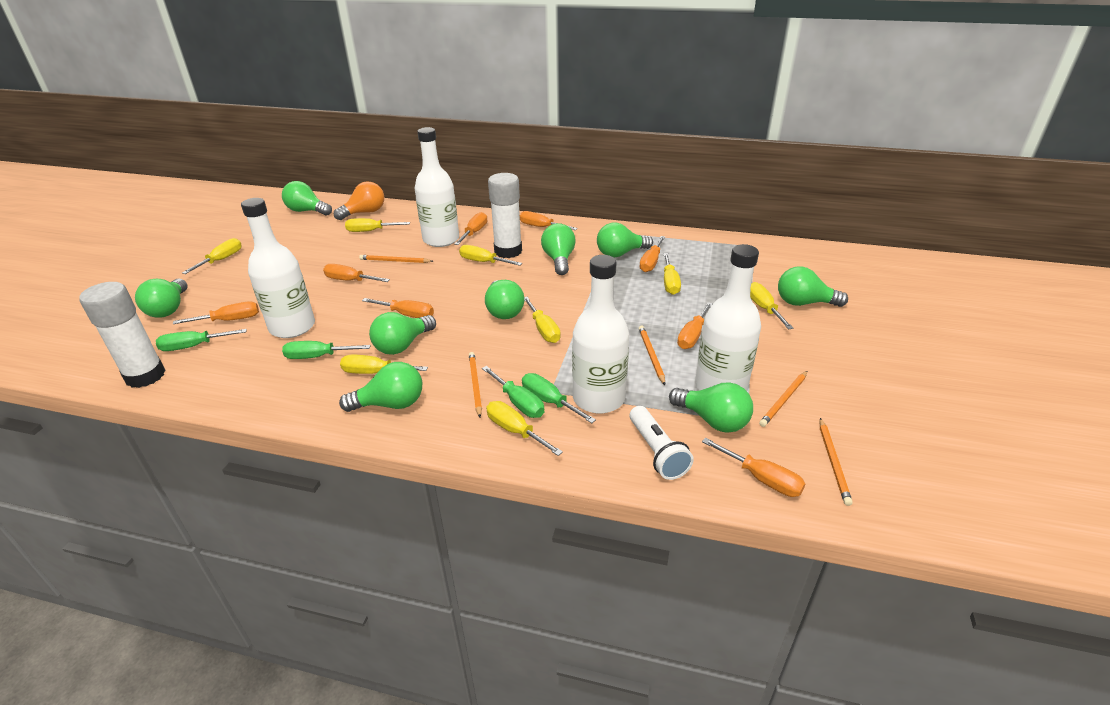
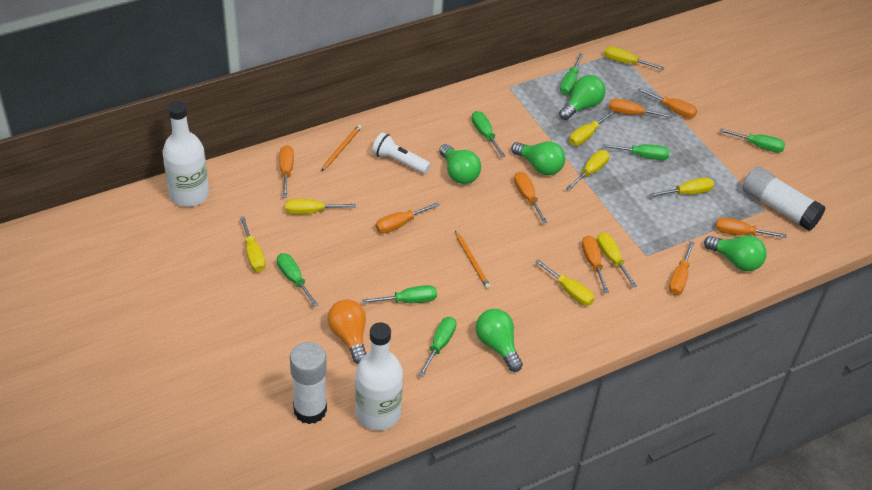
green light bulb: 9 -> 5
green screwdriver: 4 -> 7
orange pencil: 5 -> 2
white bottle: 4 -> 2

